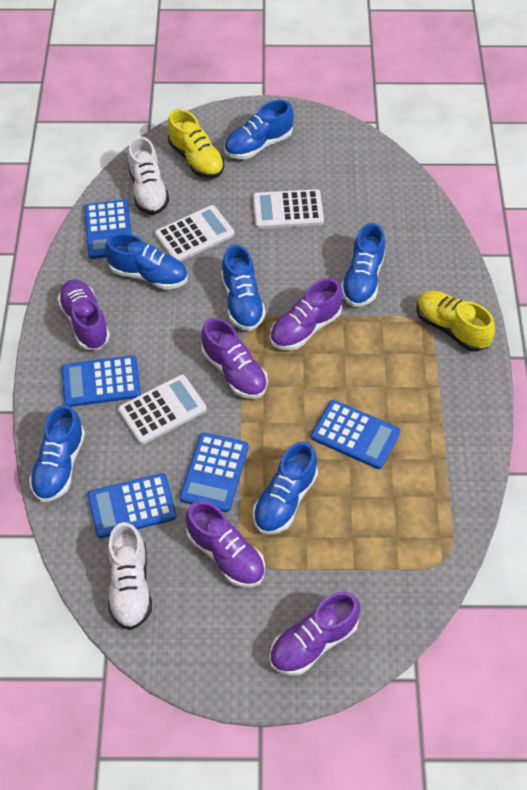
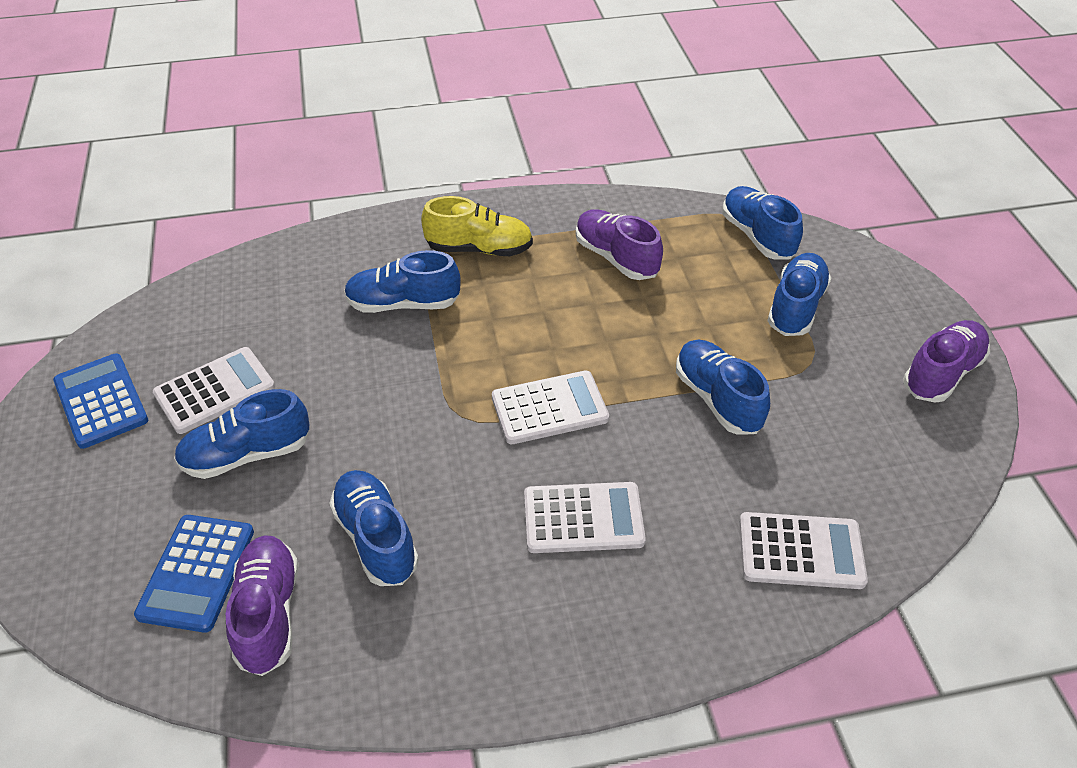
blue calculator: 5 -> 2
purple shoe: 5 -> 3
white calculator: 3 -> 4
white shoe: 2 -> 0
yellow shoe: 2 -> 1

